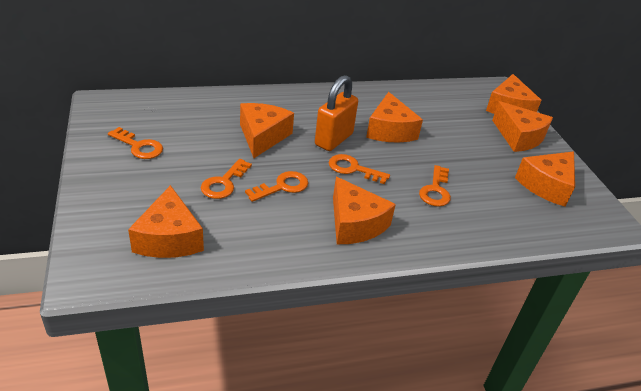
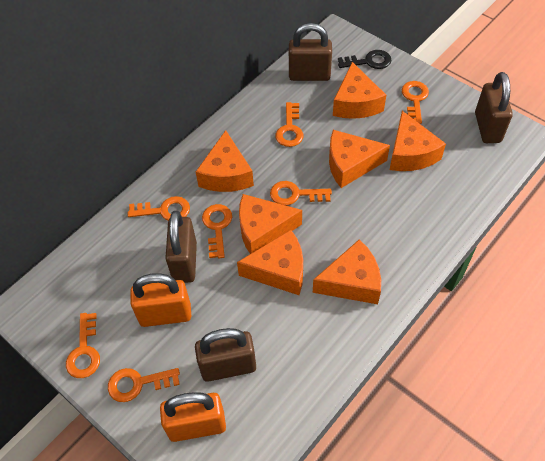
black key: 0 -> 1
brown padlock: 0 -> 4
orange key: 5 -> 7
orange padlock: 1 -> 2

